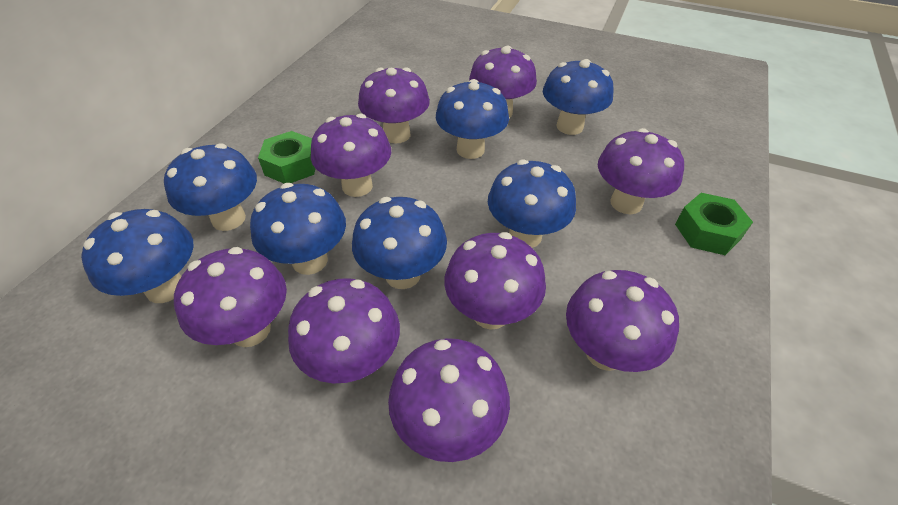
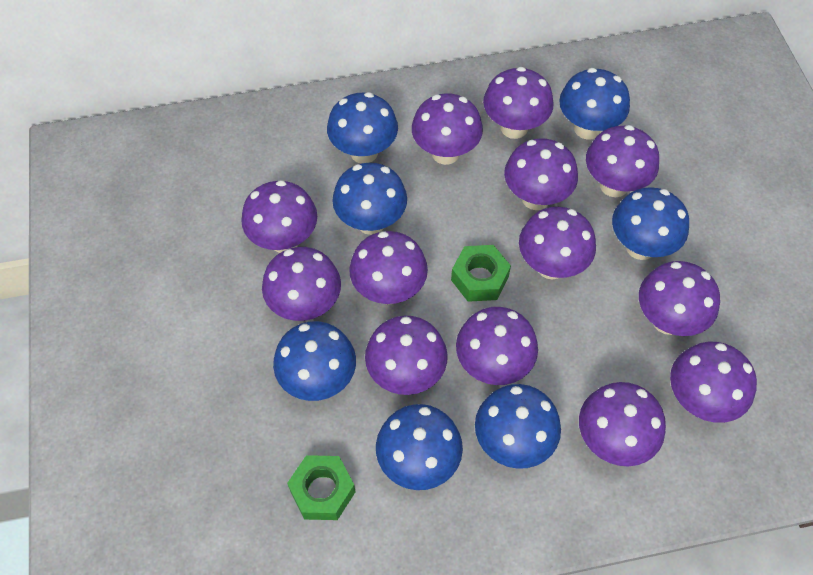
purple mushroom: 9 -> 13

